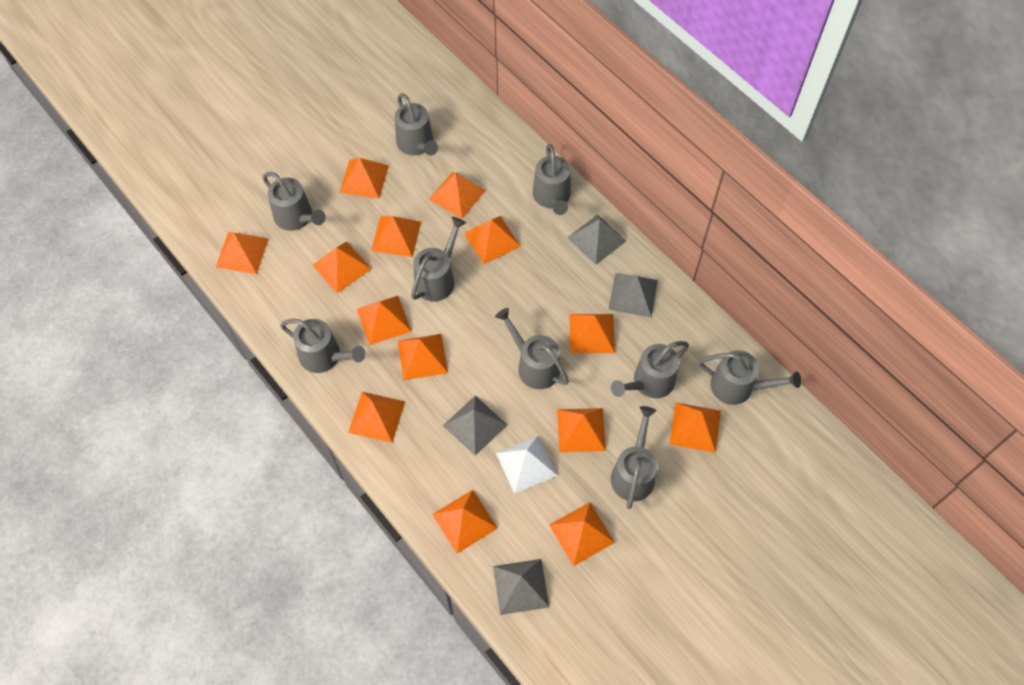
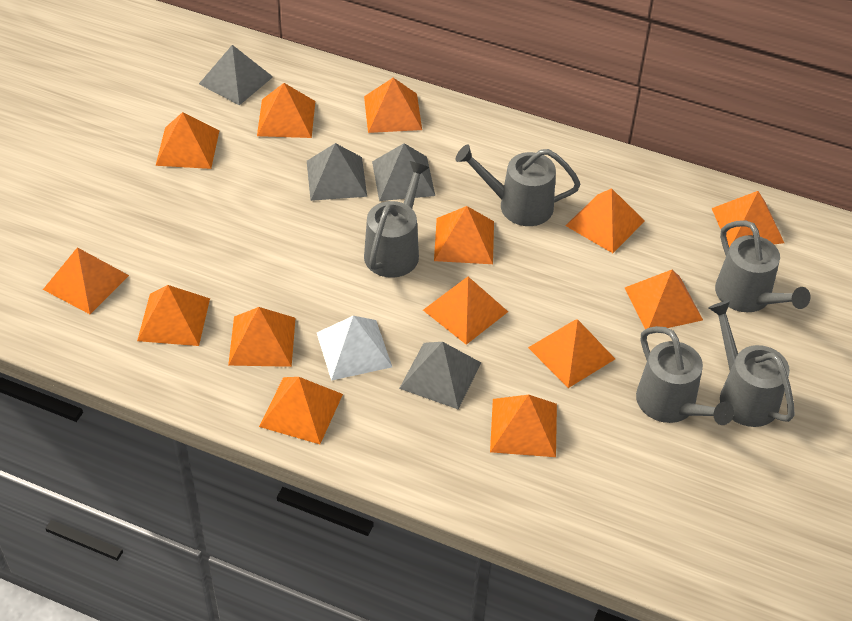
grey watering can: 9 -> 5

